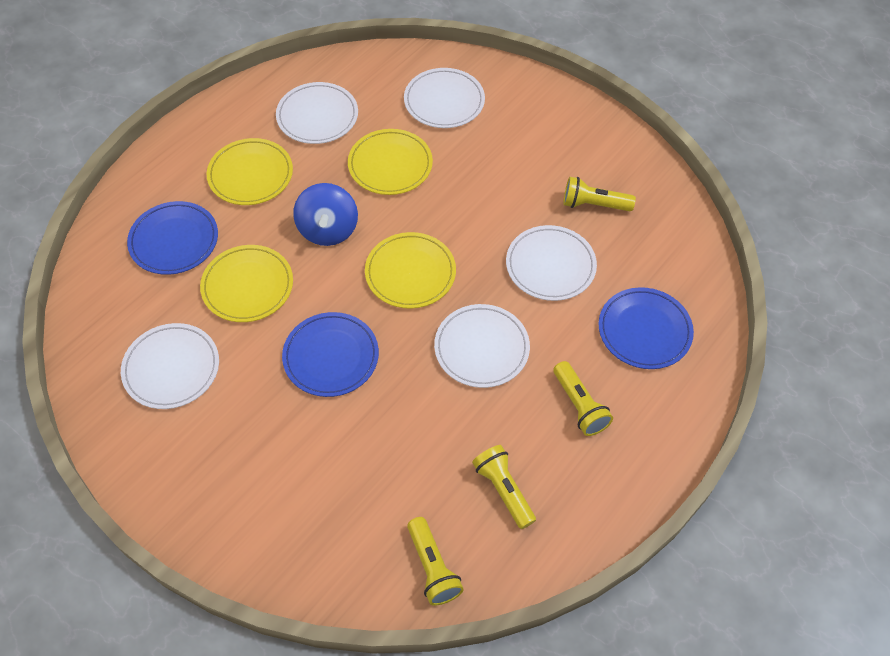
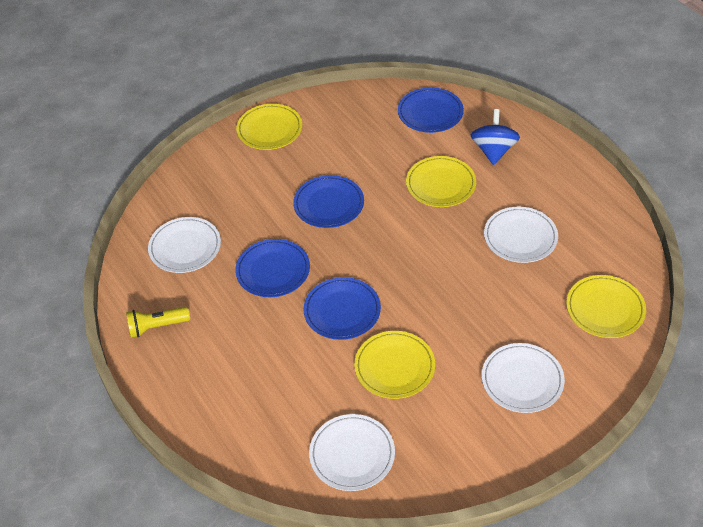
blue plate: 3 -> 4
white plate: 5 -> 4
yellow flashlight: 4 -> 1

